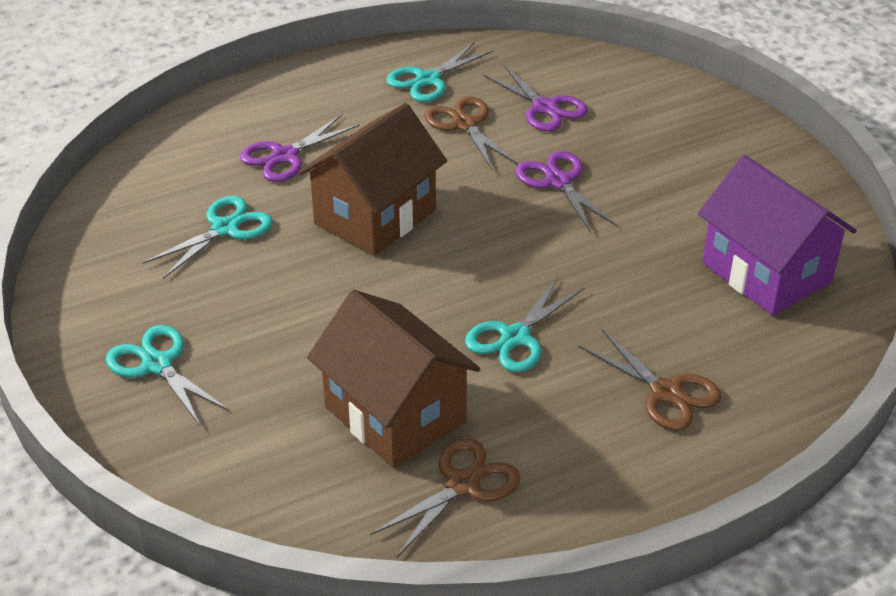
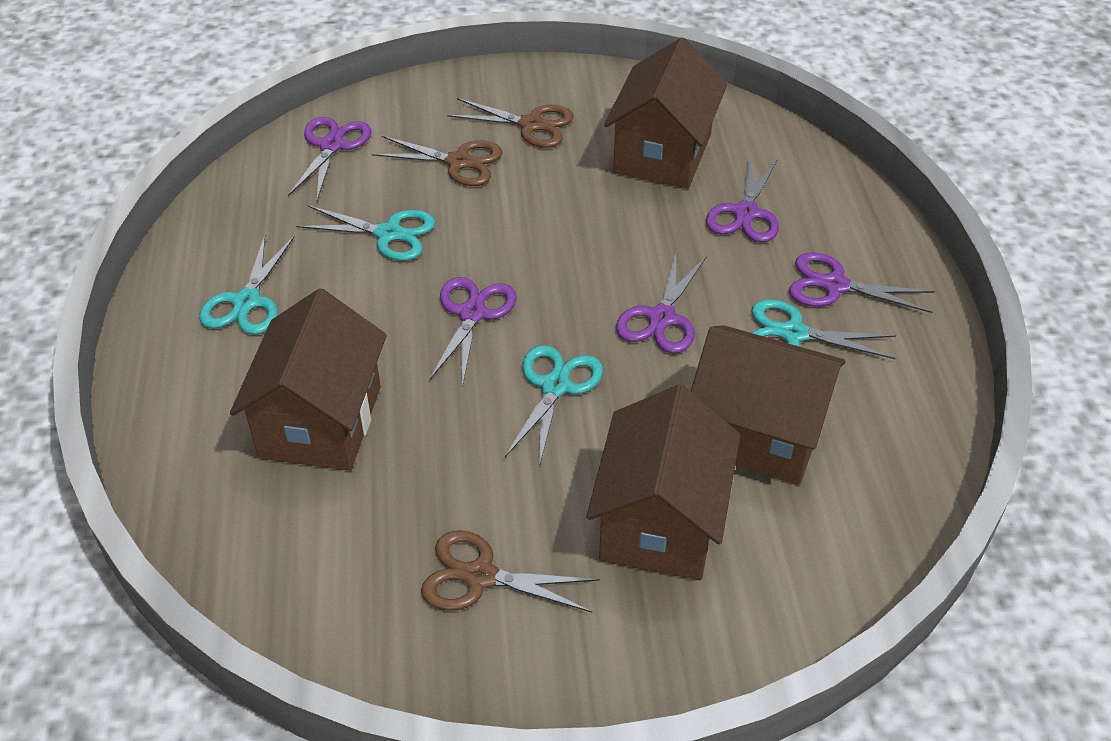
brown house: 2 -> 4
purple house: 1 -> 0
purple scissors: 3 -> 5

